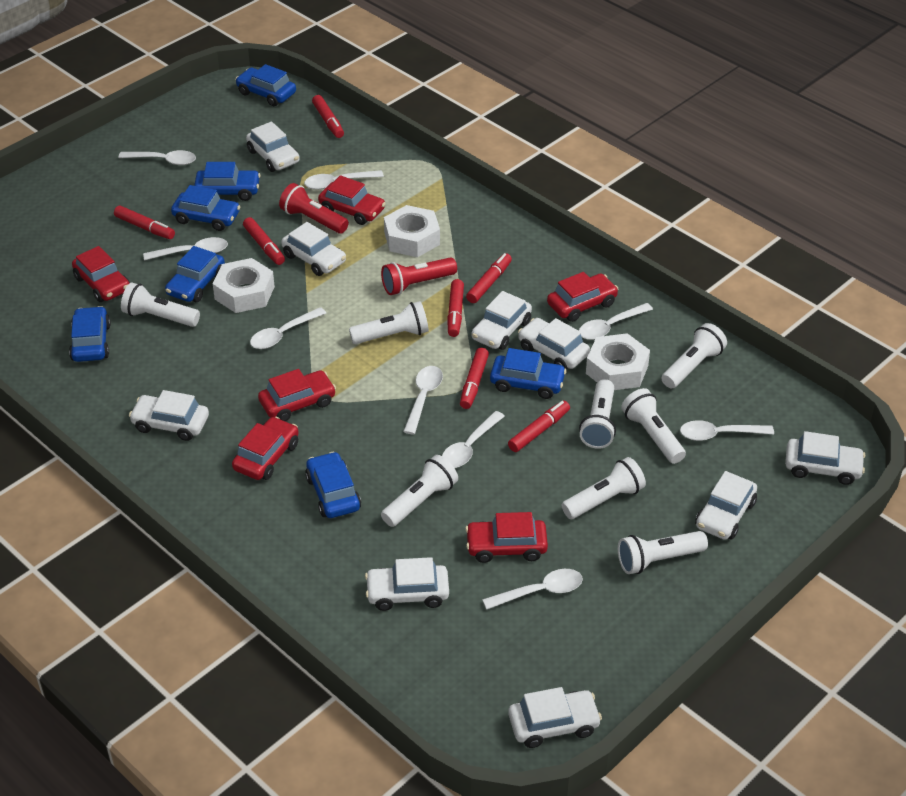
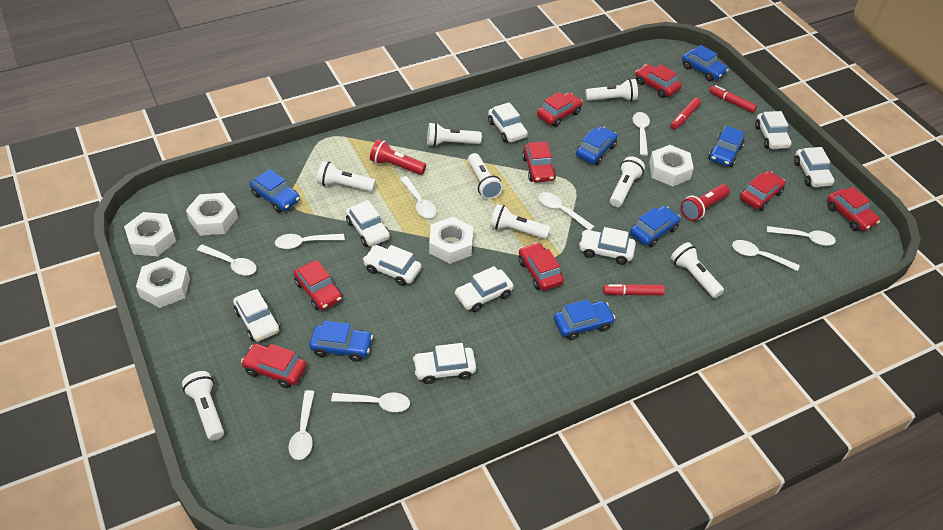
red car: 6 -> 8
red marker: 7 -> 3
white nut: 3 -> 5

